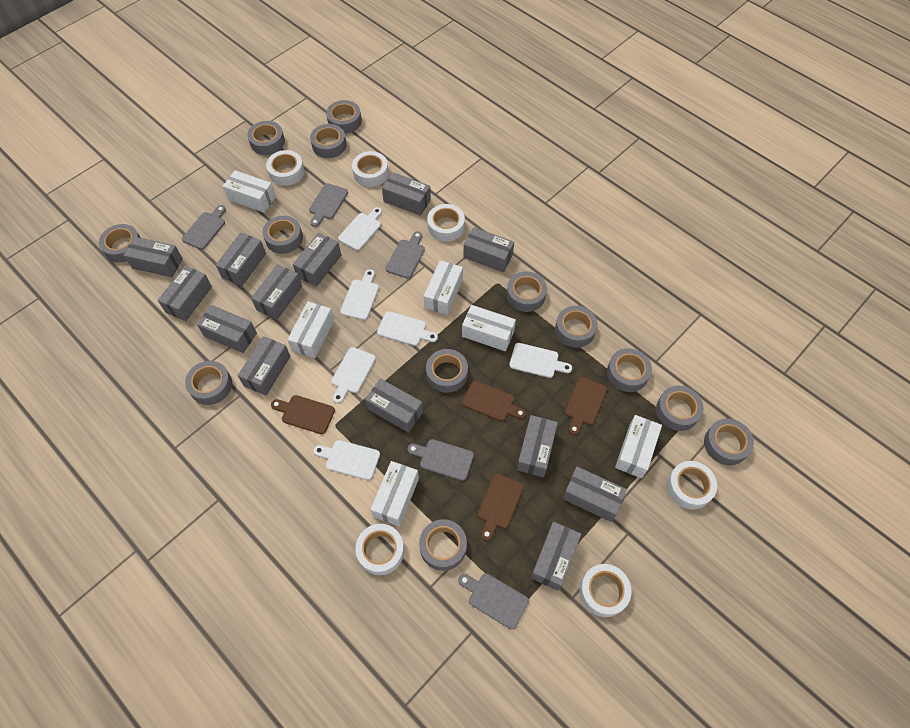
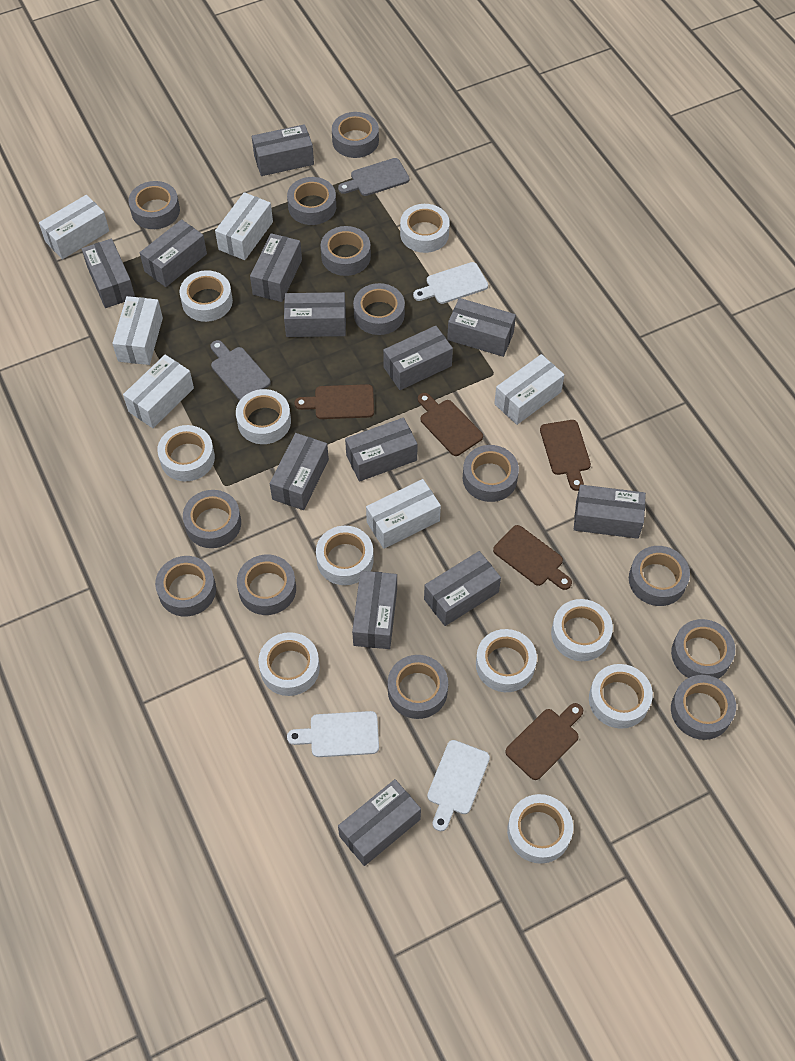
brown cutting board: 4 -> 5
grey cutting board: 5 -> 2
white cutting board: 6 -> 3
white tape: 6 -> 10

